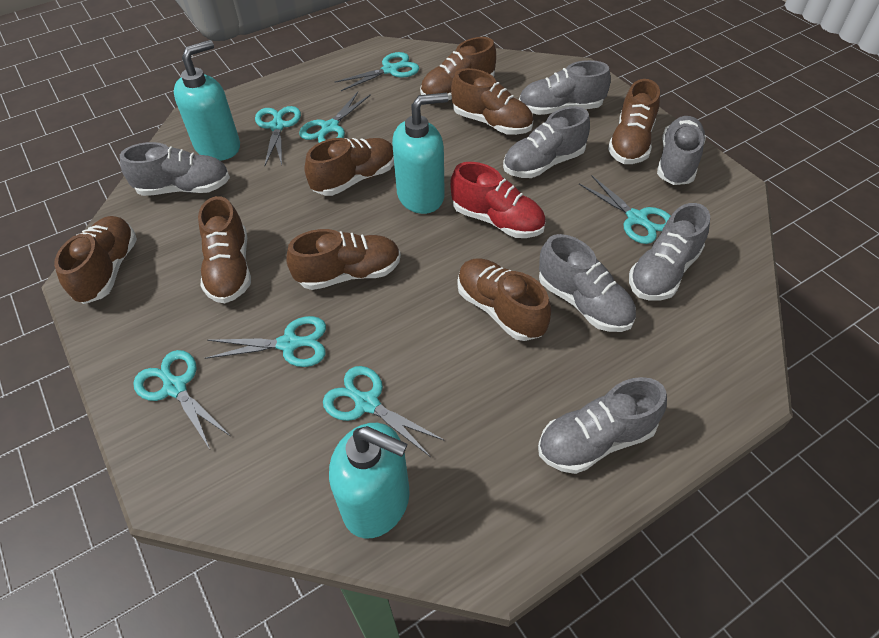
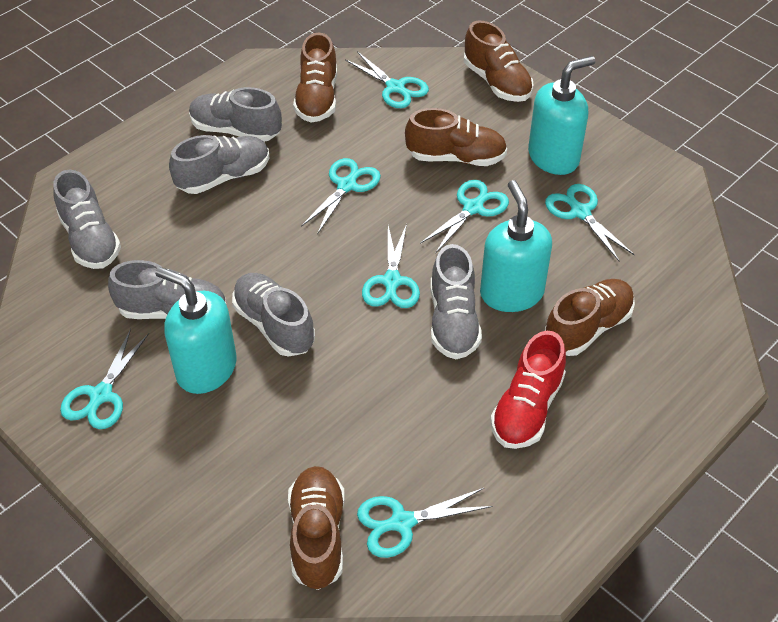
brown shoe: 8 -> 5
grey shoe: 7 -> 6

